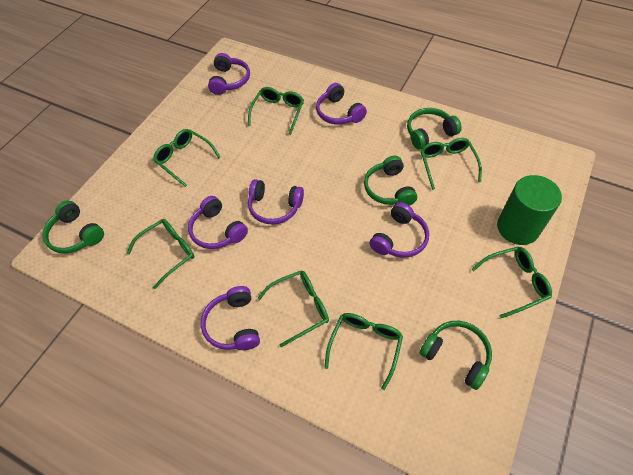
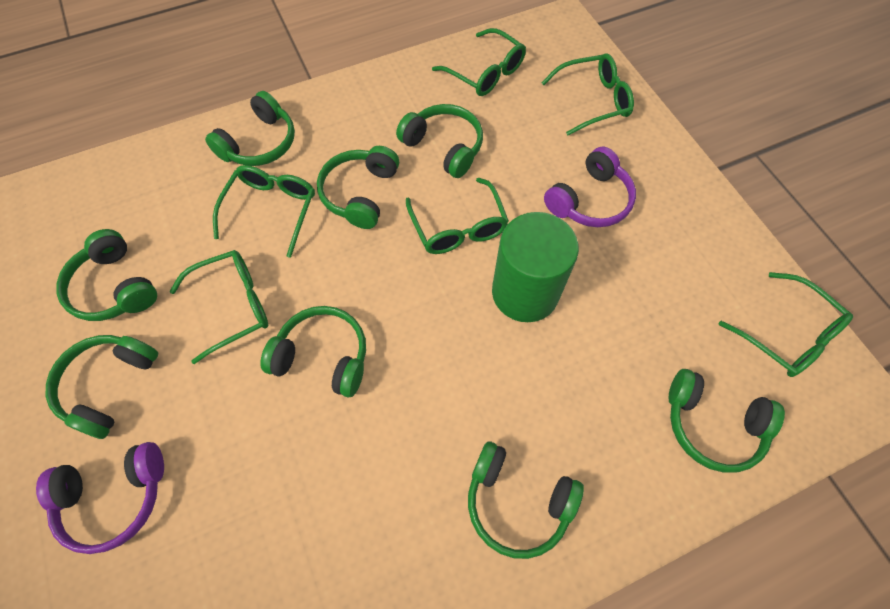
green glasses: 7 -> 6
green headphones: 4 -> 8
purple headphones: 6 -> 2

